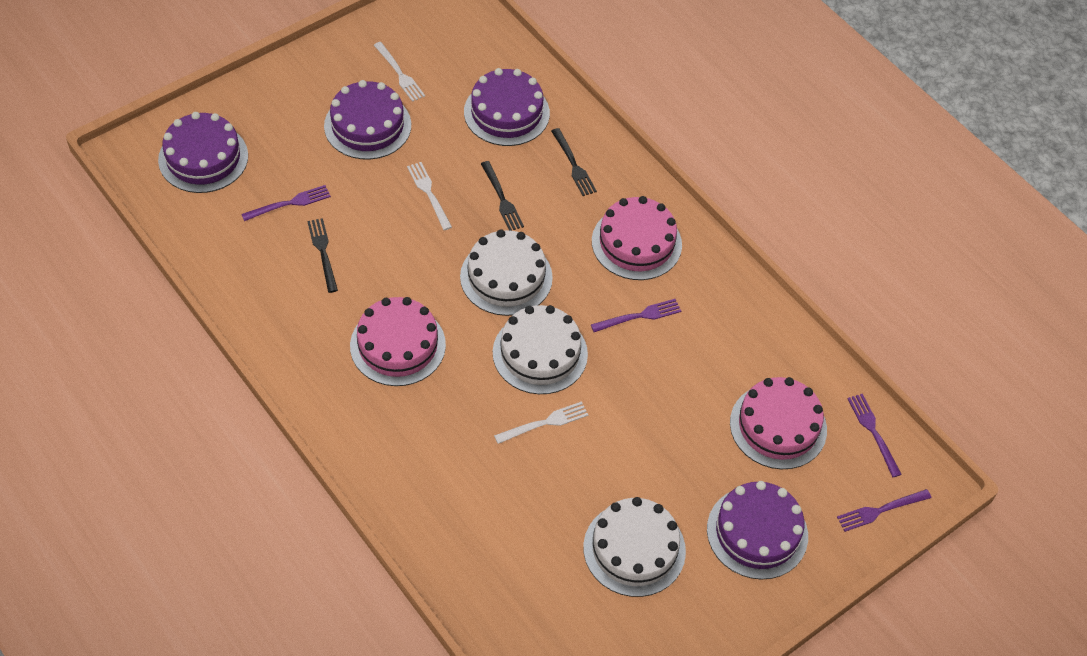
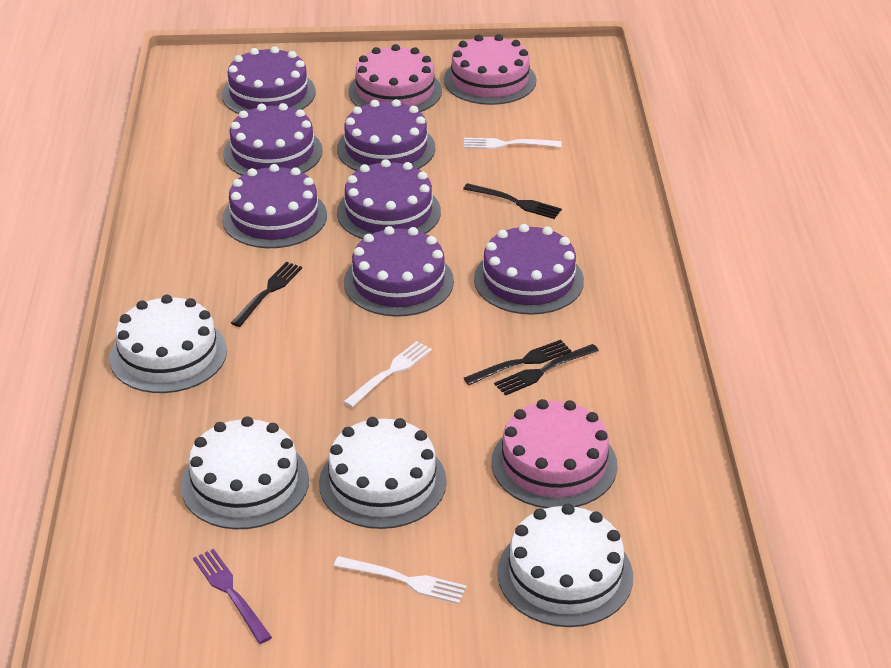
black fork: 3 -> 4
purple cake: 4 -> 7
purple fork: 4 -> 1
white cake: 3 -> 4

